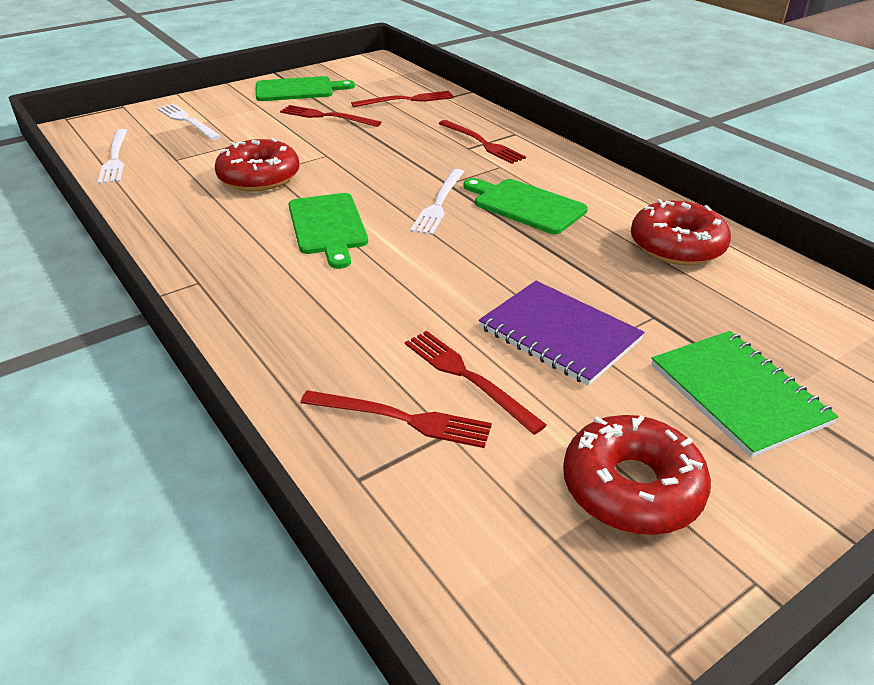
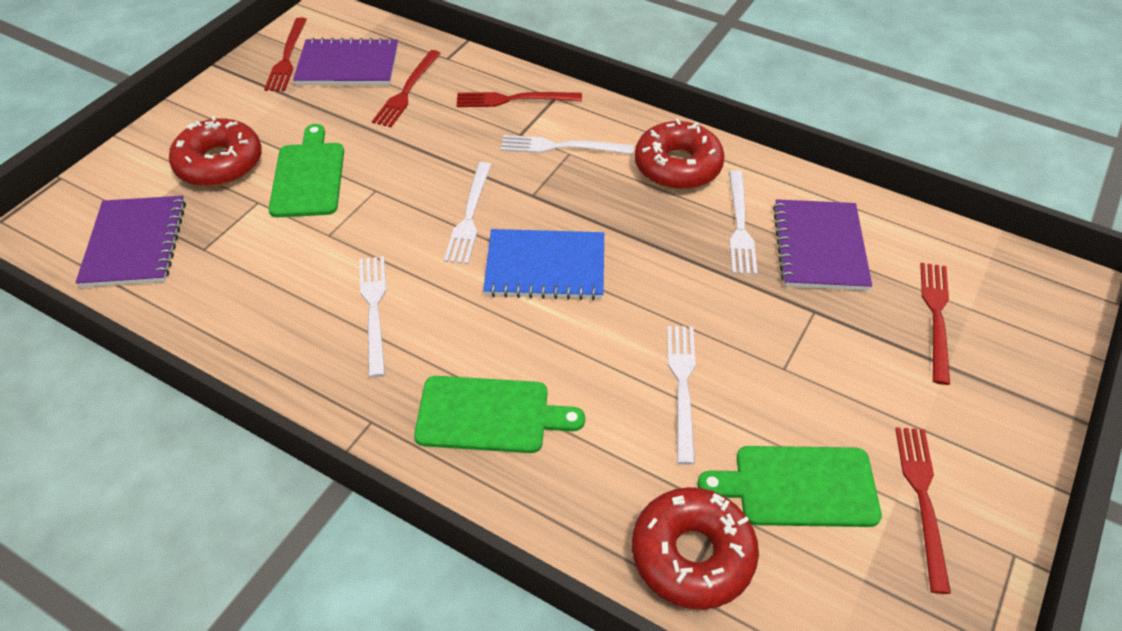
blue notebook: 0 -> 1
green notebook: 1 -> 0
purple notebook: 1 -> 3
white fork: 3 -> 5

